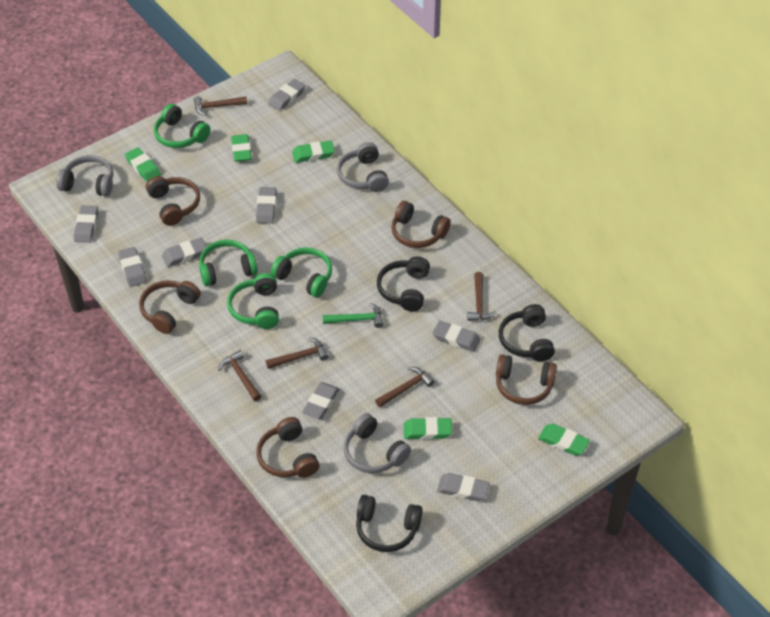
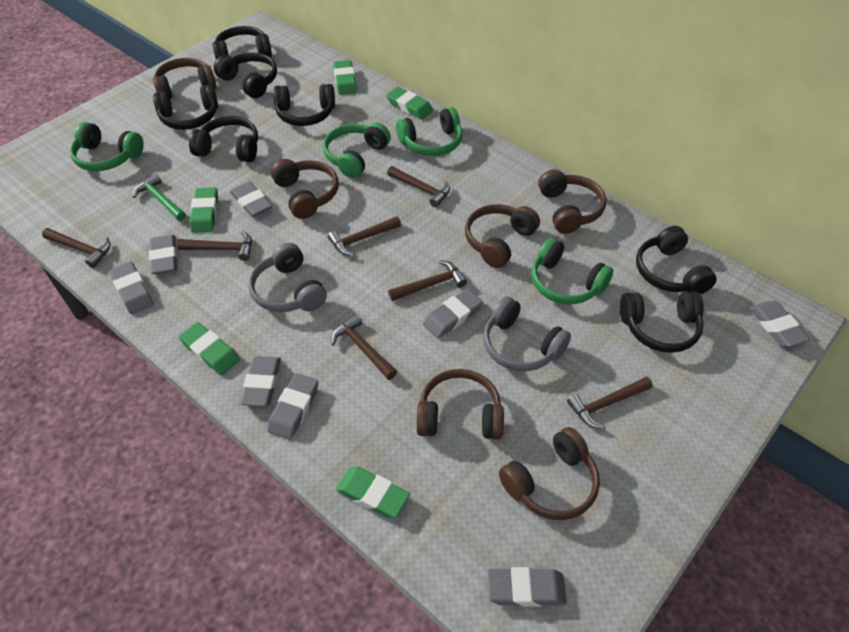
black headphones: 3 -> 7
brown hammer: 5 -> 7
brown headphones: 5 -> 6
grey headphones: 3 -> 2

